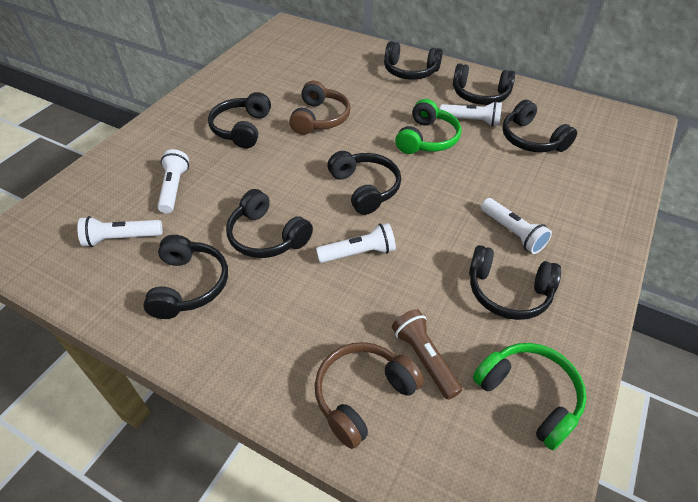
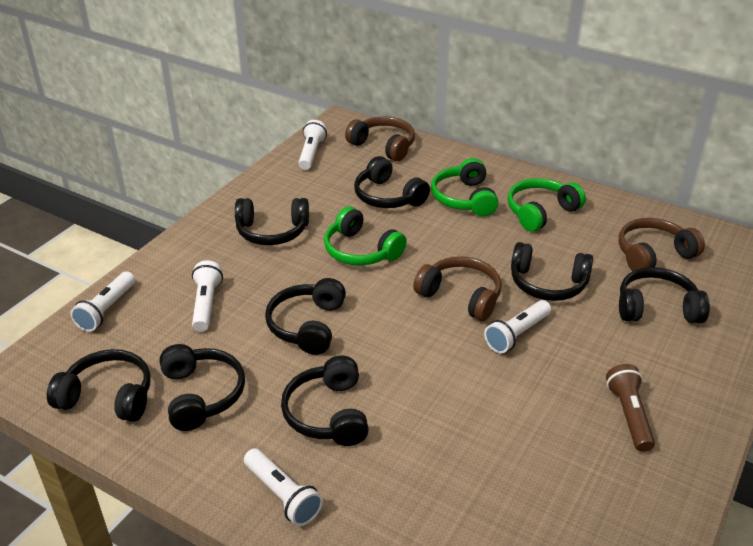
brown headphones: 2 -> 3
green headphones: 2 -> 3

